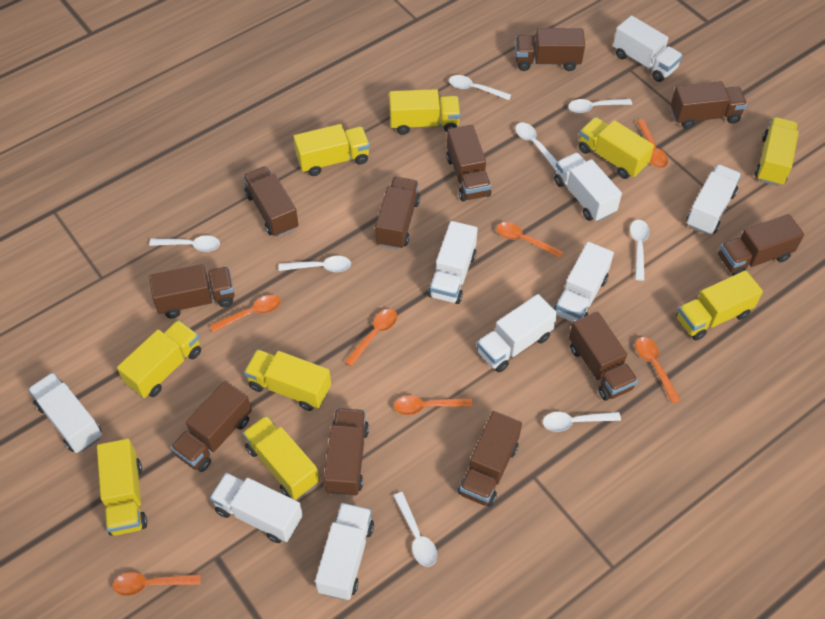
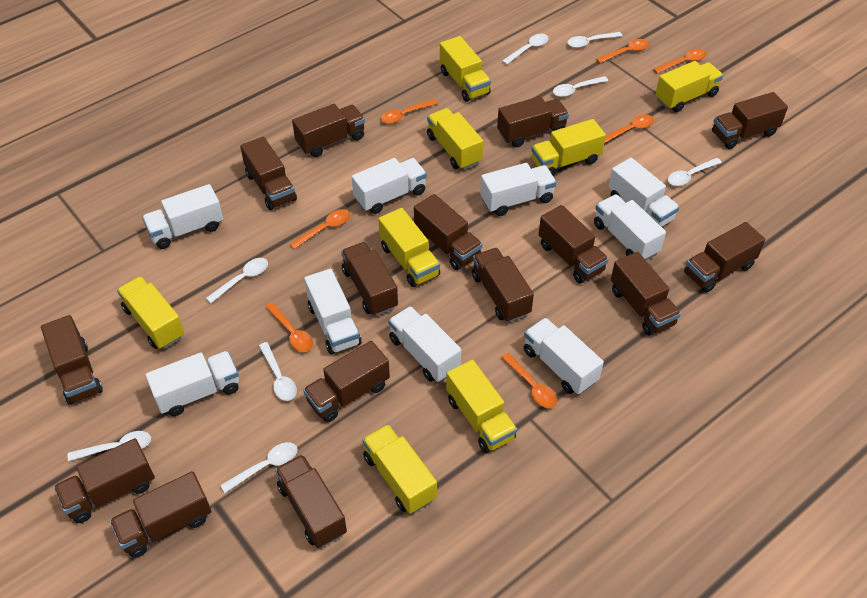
brown truck: 11 -> 15
yellow truck: 9 -> 8

